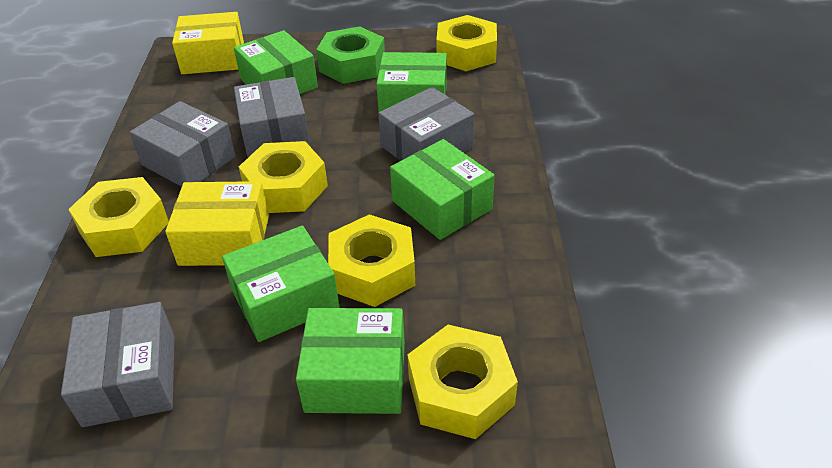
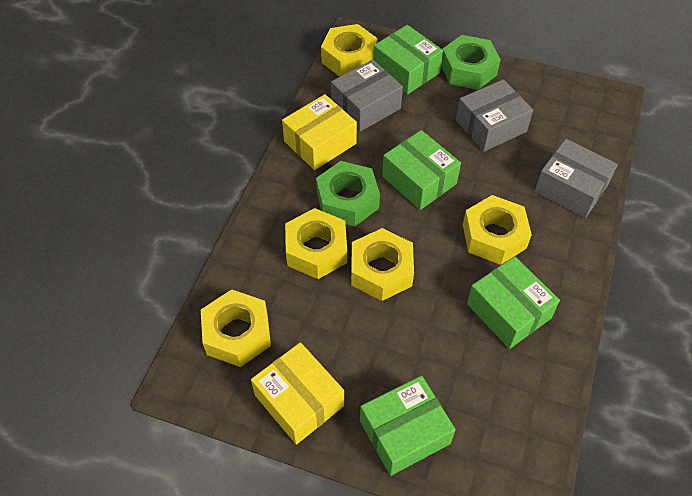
green box: 5 -> 4
green nut: 1 -> 2
grey box: 4 -> 3

